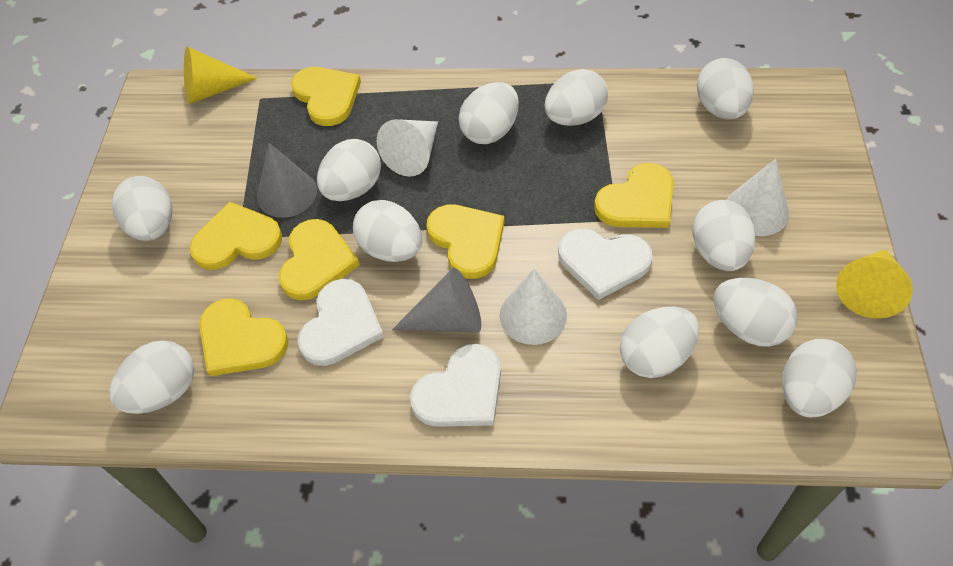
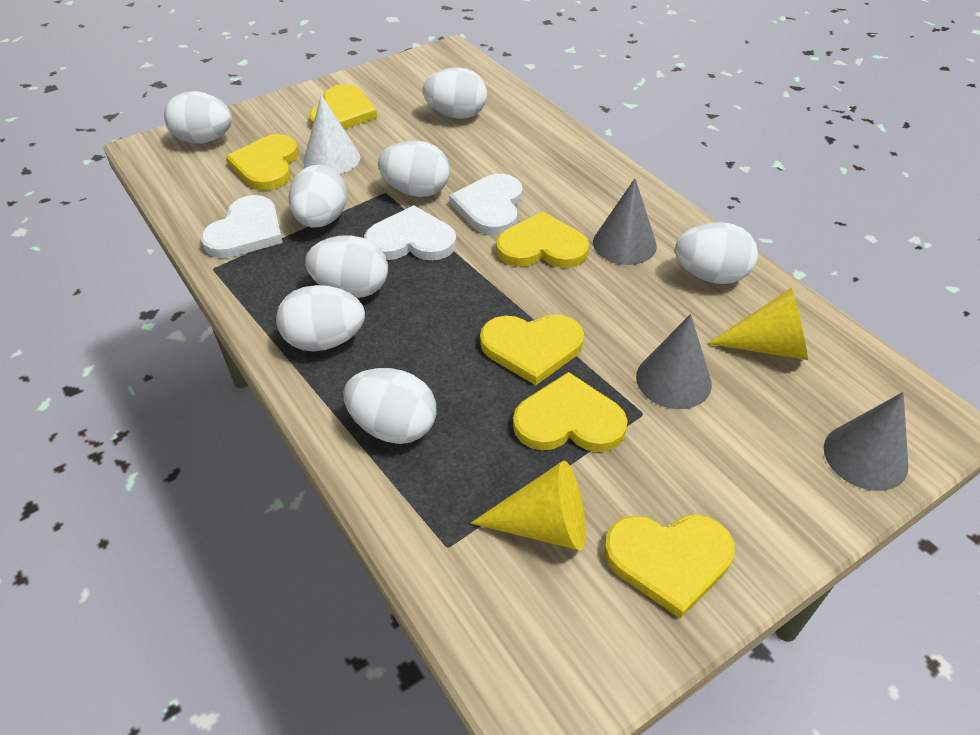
grey cone: 2 -> 3
white cone: 3 -> 1
white egg: 11 -> 8

